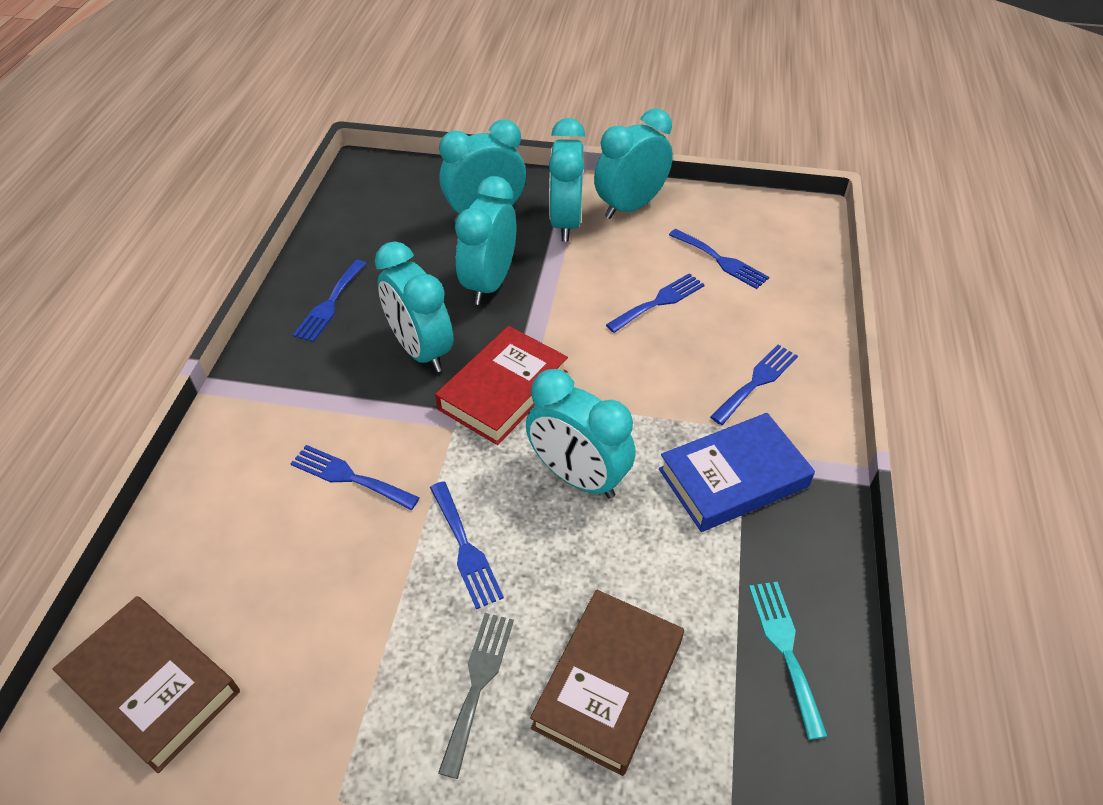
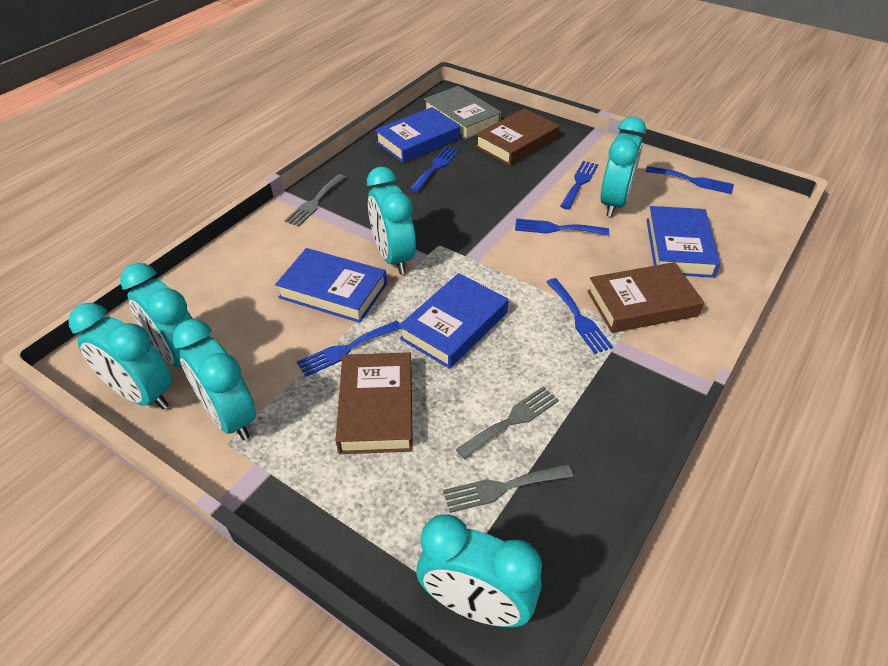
blue book: 1 -> 4
brown book: 2 -> 3
grey book: 0 -> 1
grey fork: 1 -> 3
red book: 1 -> 0
turquoise fork: 1 -> 0

